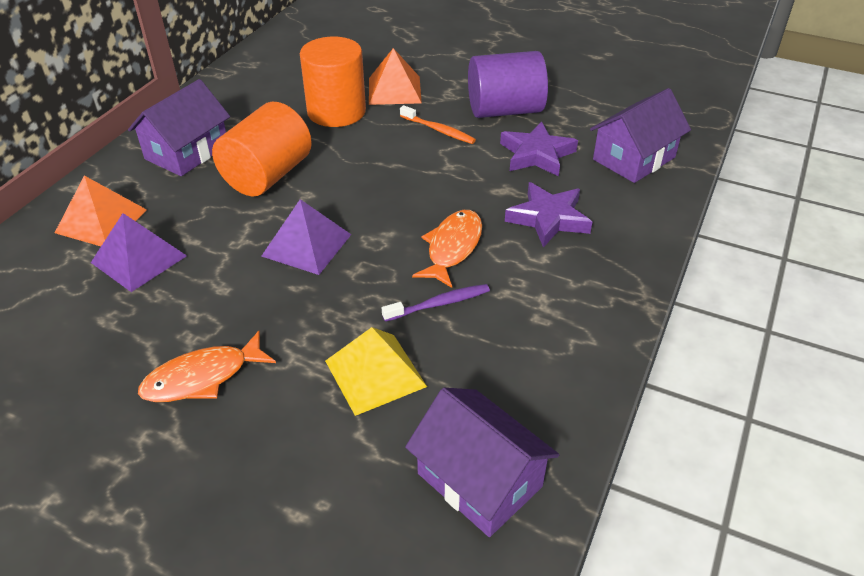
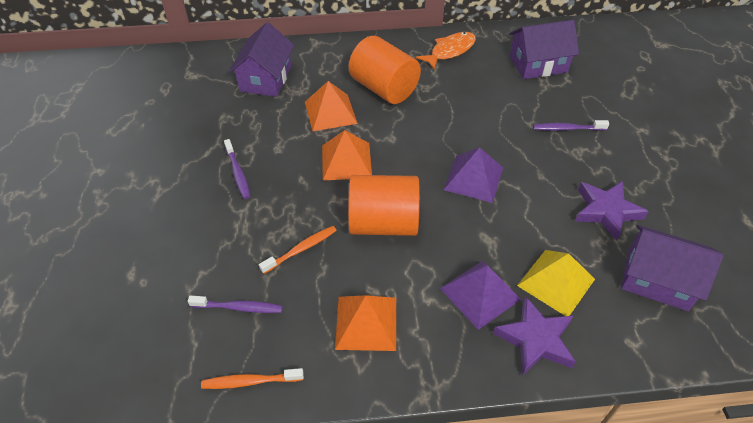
orange fish: 2 -> 1
orange pyramid: 2 -> 3
orange toothbrush: 1 -> 2
purple cylinder: 1 -> 0
purple toothbrush: 1 -> 3

